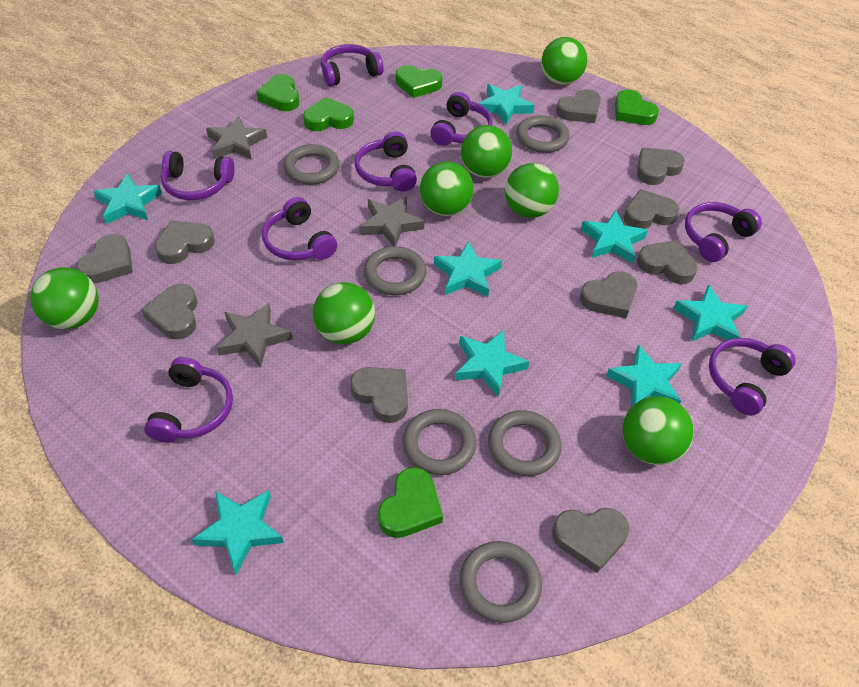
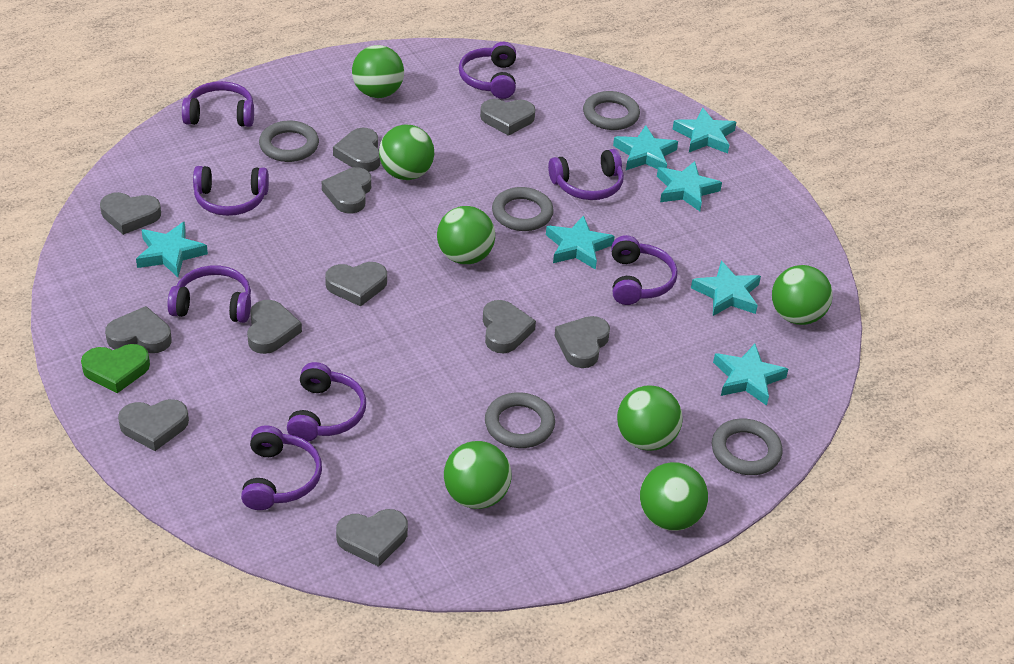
green heart: 5 -> 1
grey heart: 10 -> 11
grey ring: 6 -> 5
grey star: 3 -> 0
turquoise star: 8 -> 7

